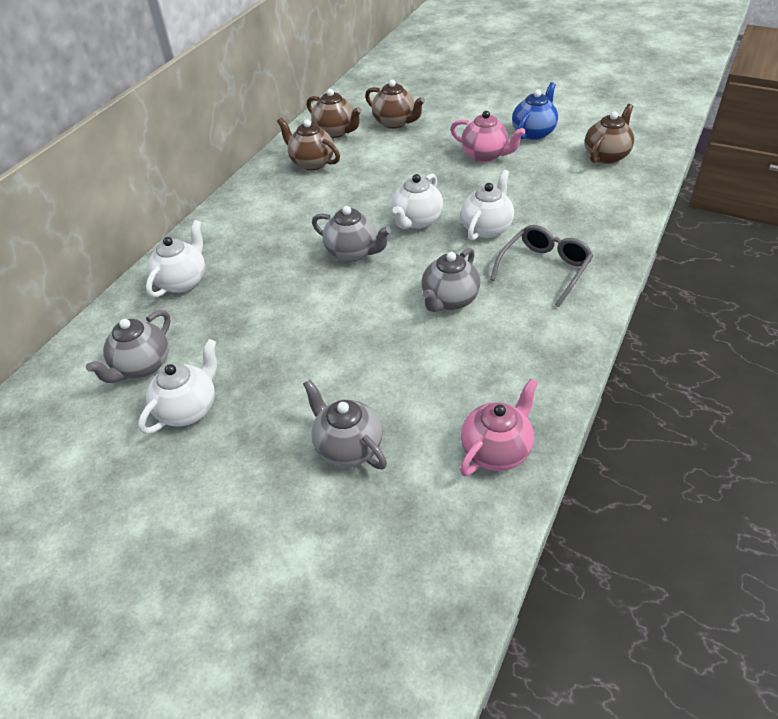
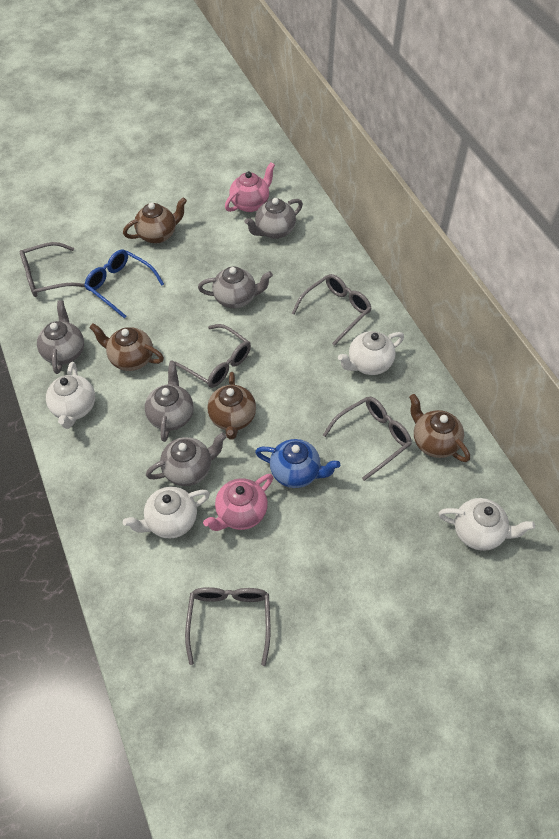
blue glasses: 0 -> 1
grey glasses: 1 -> 5
grey teapot: 4 -> 5

